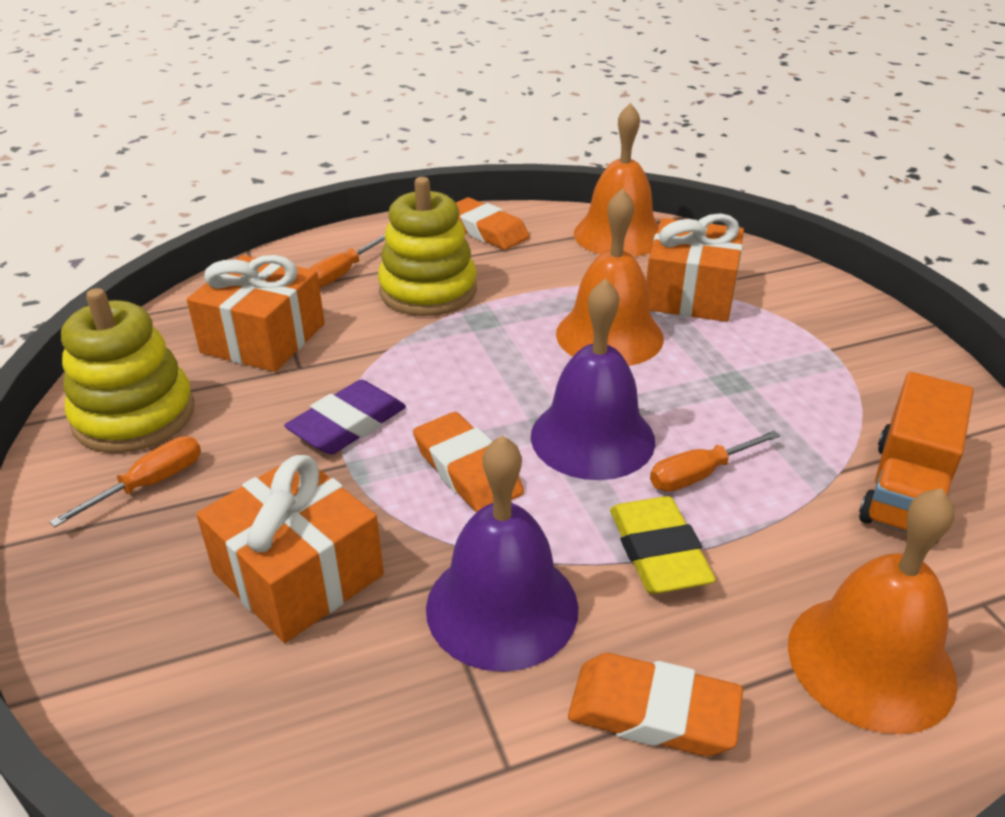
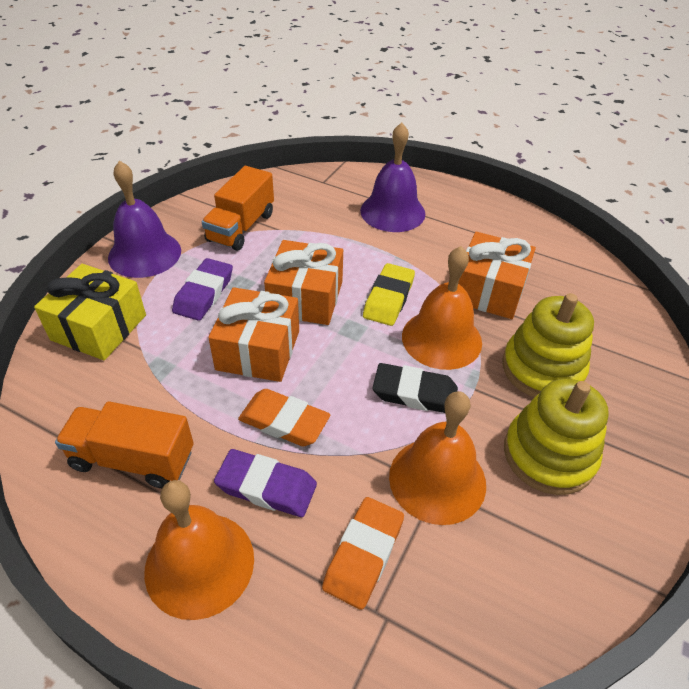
black eraser: 0 -> 1
orange eraser: 3 -> 2
orange screwdriver: 3 -> 0
orange truck: 1 -> 2
purple eraser: 1 -> 2
yellow gift: 0 -> 1

